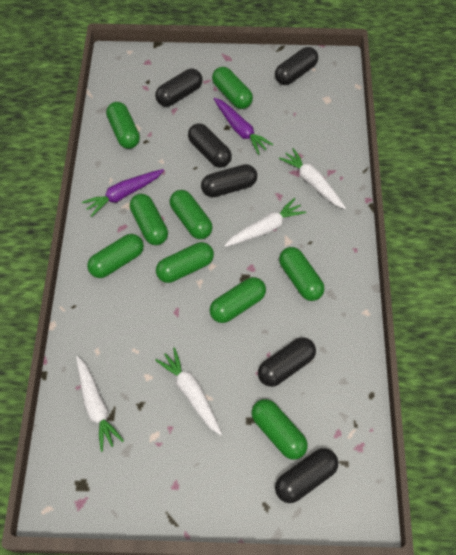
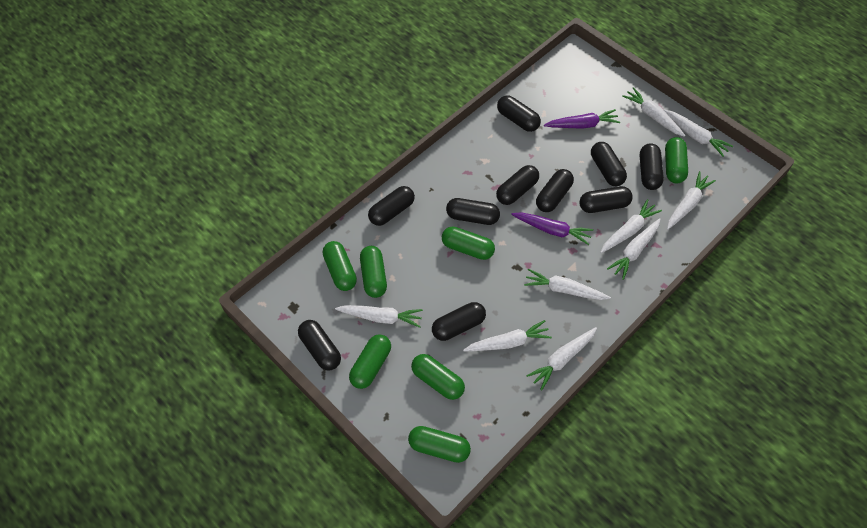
black capsule: 6 -> 10
green capsule: 9 -> 7
white carrot: 4 -> 9

